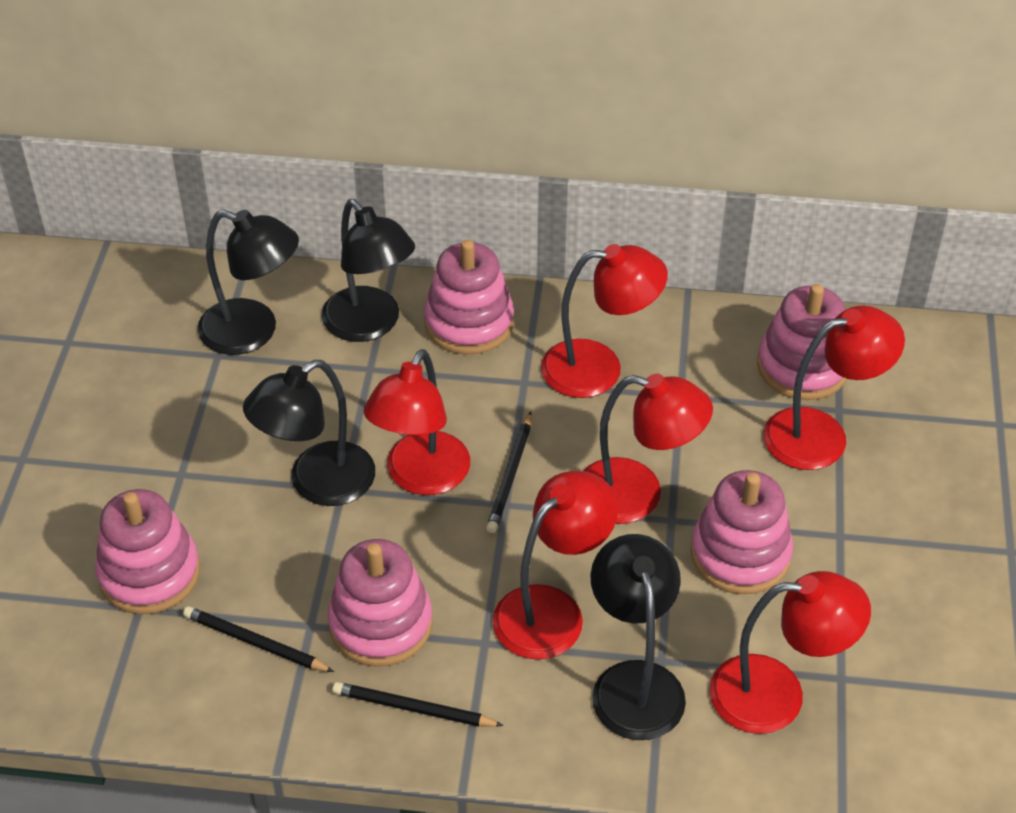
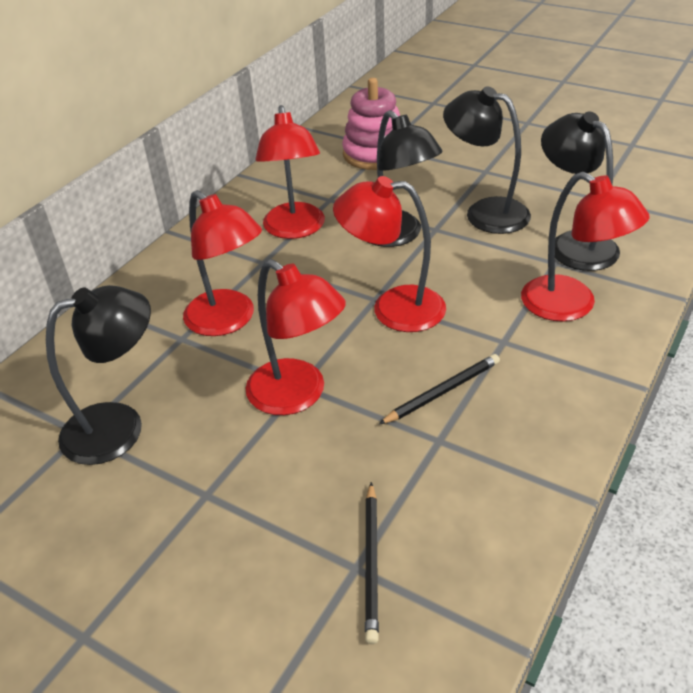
black pencil: 3 -> 2
pink stacking toy: 5 -> 1
red lamp: 6 -> 5

